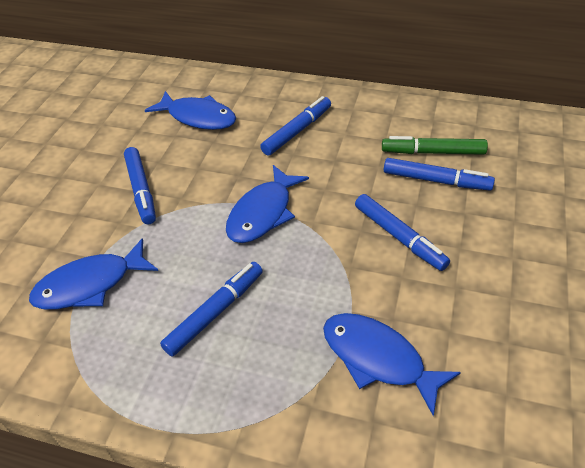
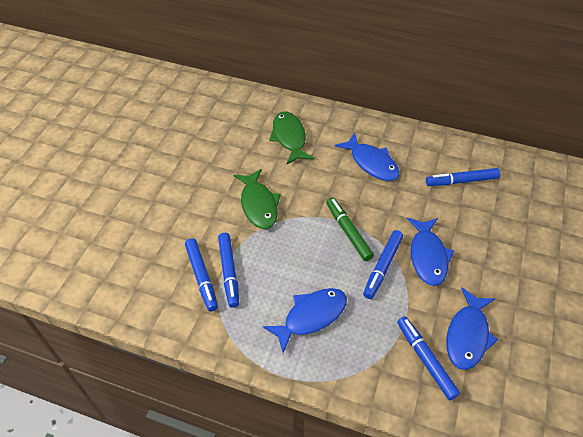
green fish: 0 -> 2

